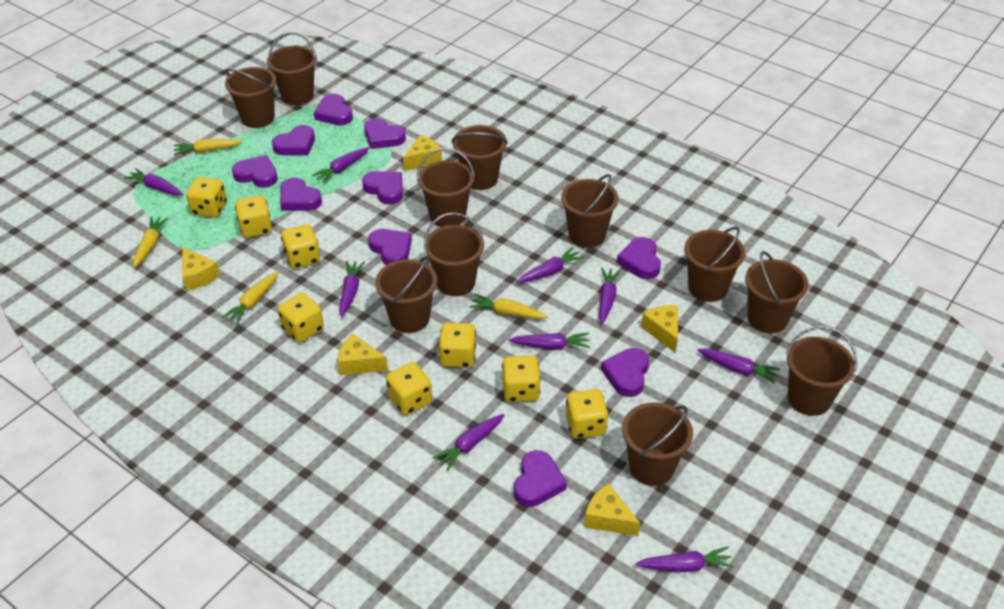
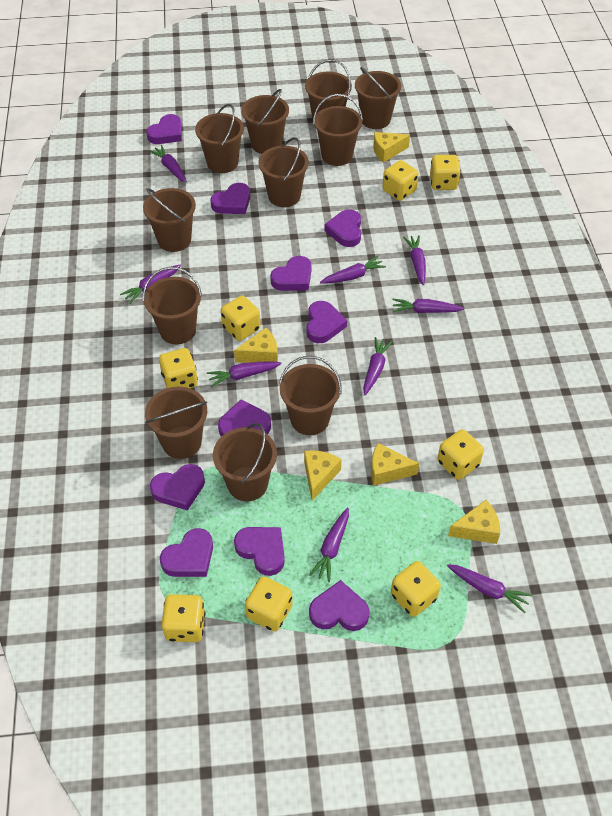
yellow carrot: 4 -> 0

